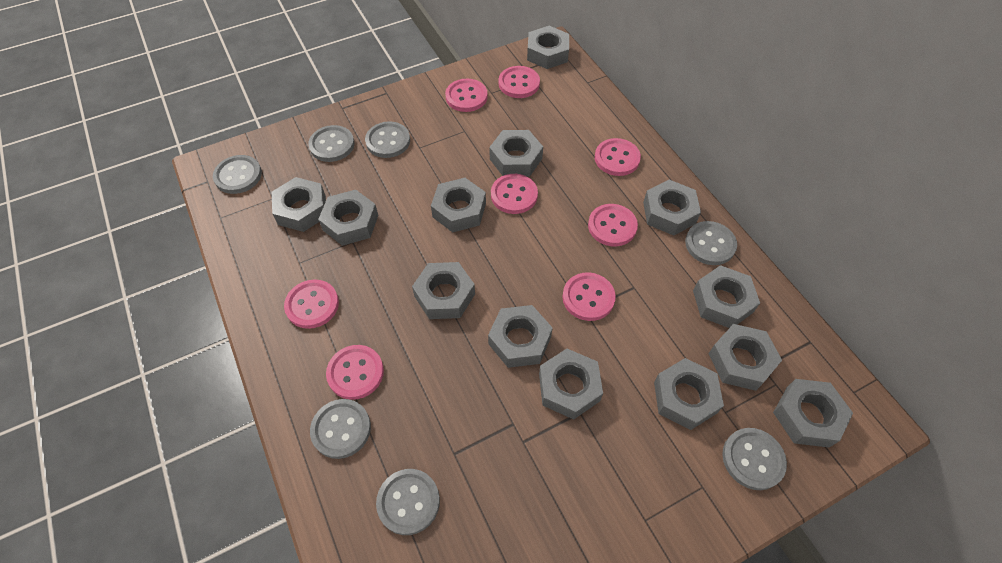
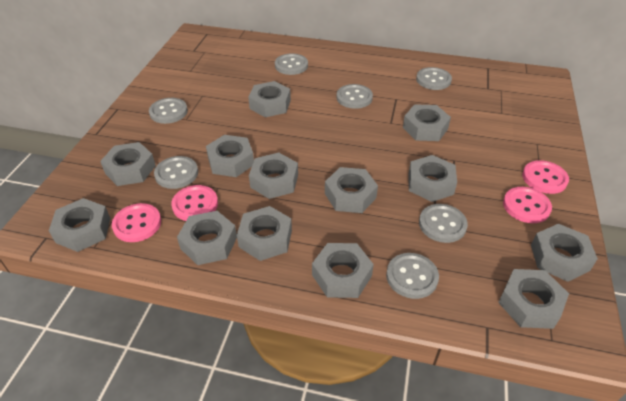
pink button: 8 -> 4

